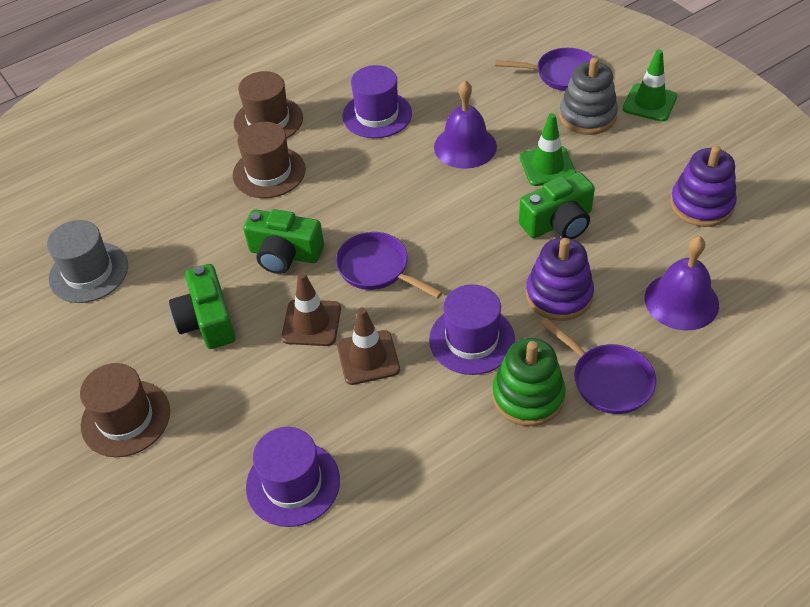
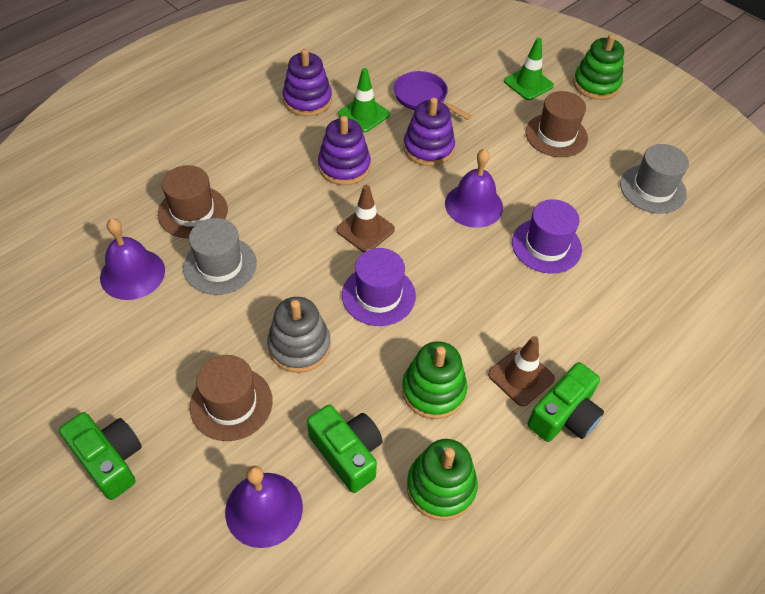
green stacking toy: 1 -> 3
grey hat: 1 -> 2
purple bell: 2 -> 3
purple hat: 3 -> 2
purple pan: 3 -> 1
purple stacking toy: 2 -> 3

